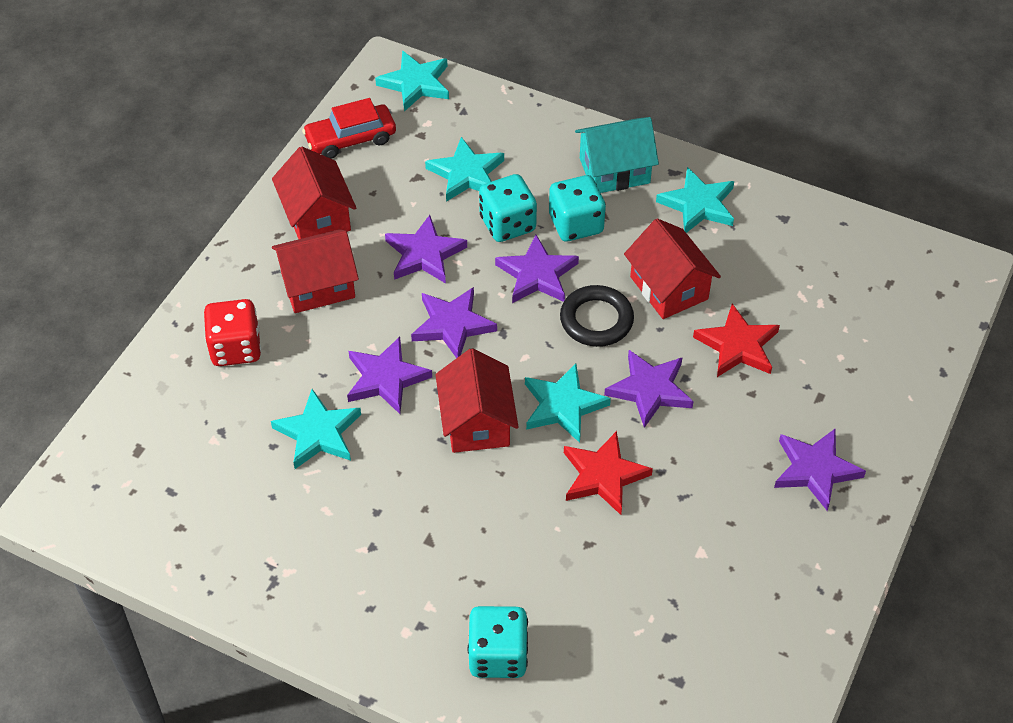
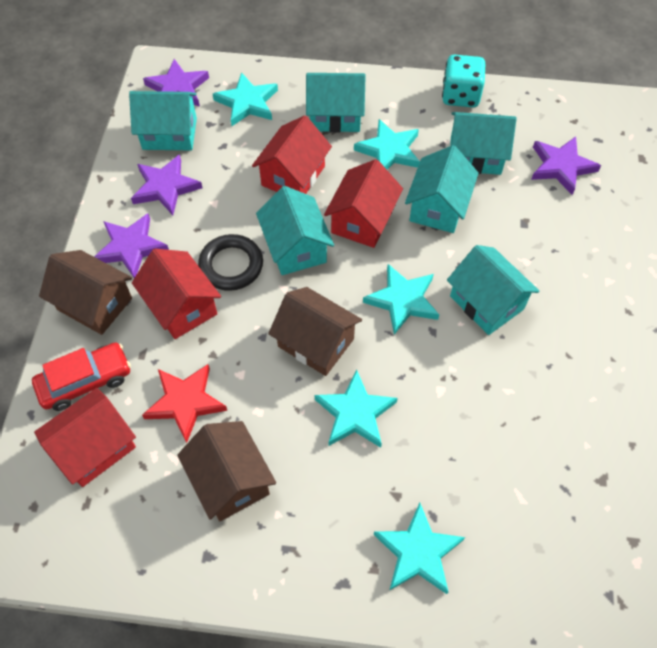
brown house: 0 -> 3
purple star: 6 -> 4
red dice: 1 -> 0
red star: 2 -> 1
turquoise dice: 3 -> 1
turquoise house: 1 -> 6

